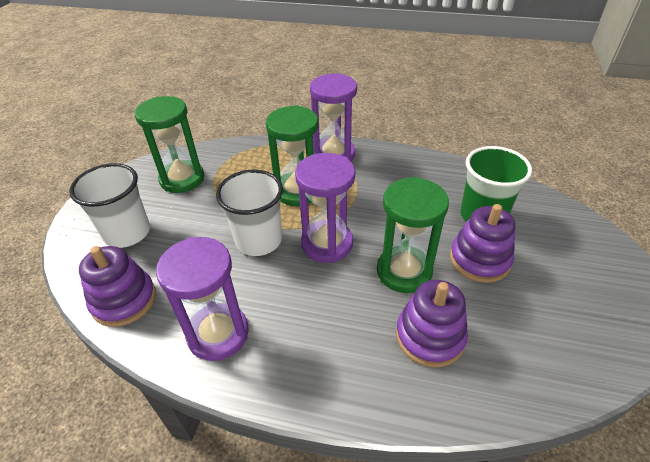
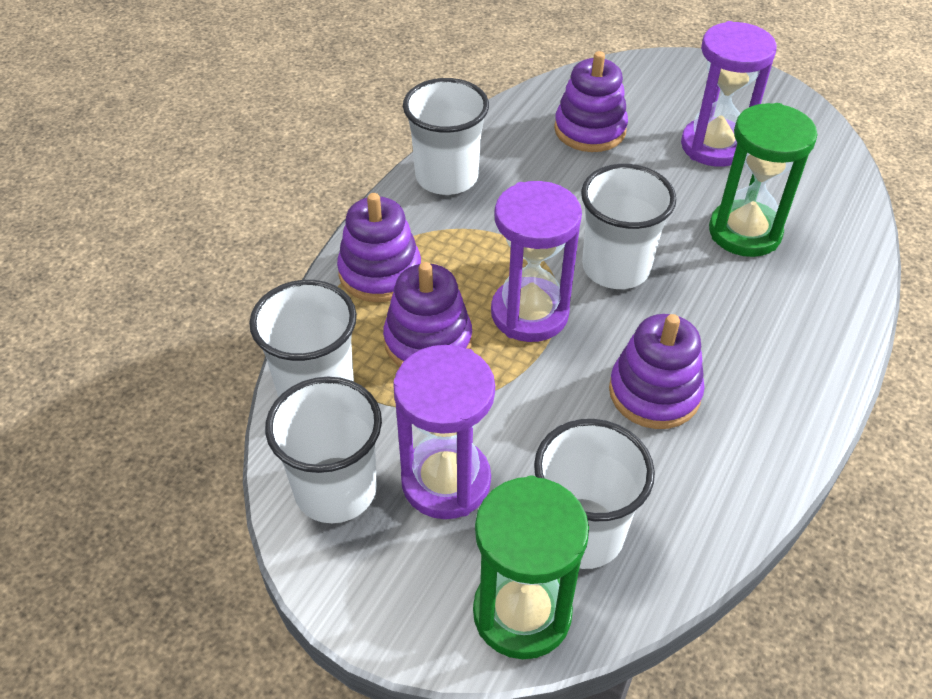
green cup: 1 -> 0
green hourglass: 3 -> 2
purple stacking toy: 3 -> 4
white cup: 2 -> 5

